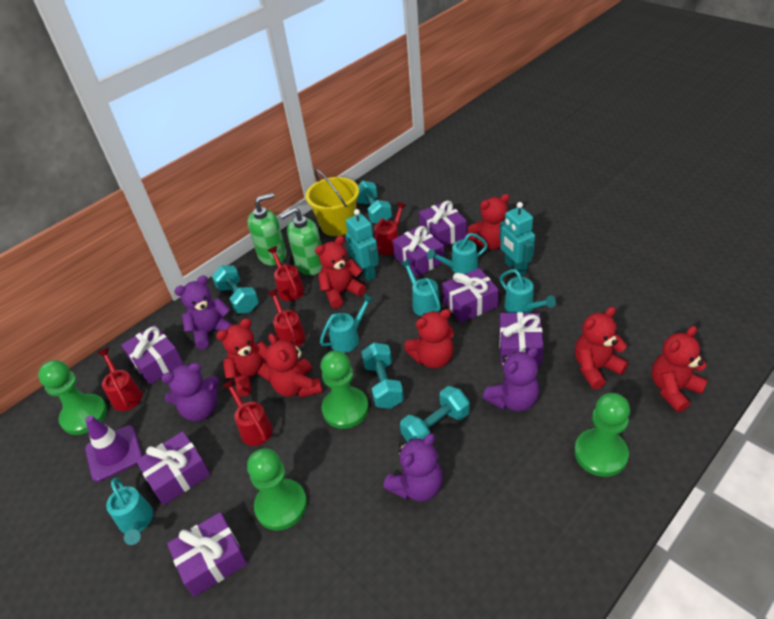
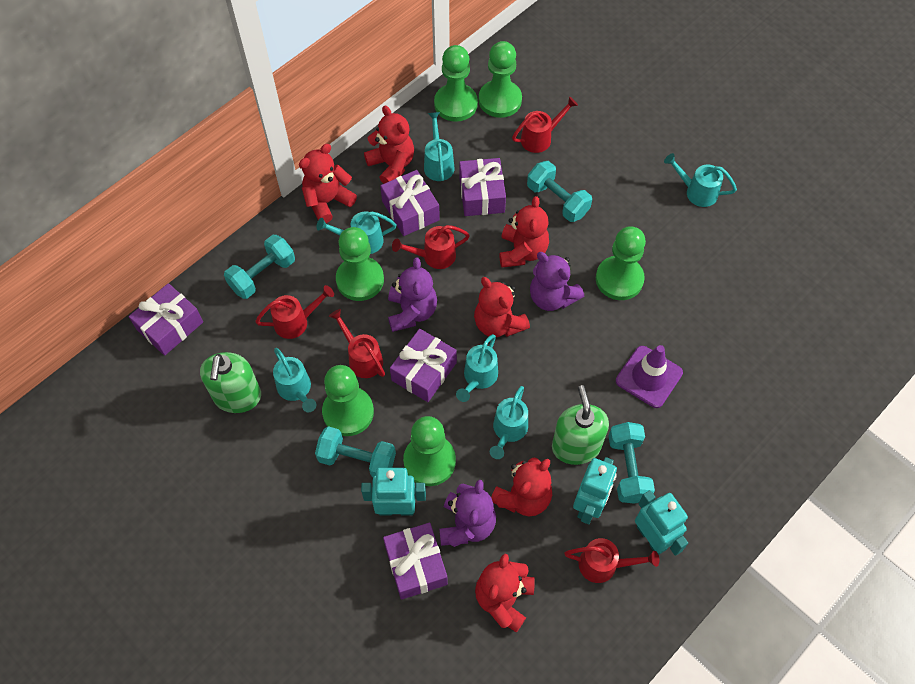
green pawn: 4 -> 6
purple gift: 7 -> 5
purple teddy bear: 4 -> 3
red teddy bear: 7 -> 6
turquoise robot: 2 -> 3
turquoise watering can: 5 -> 6
yellow bucket: 1 -> 0

